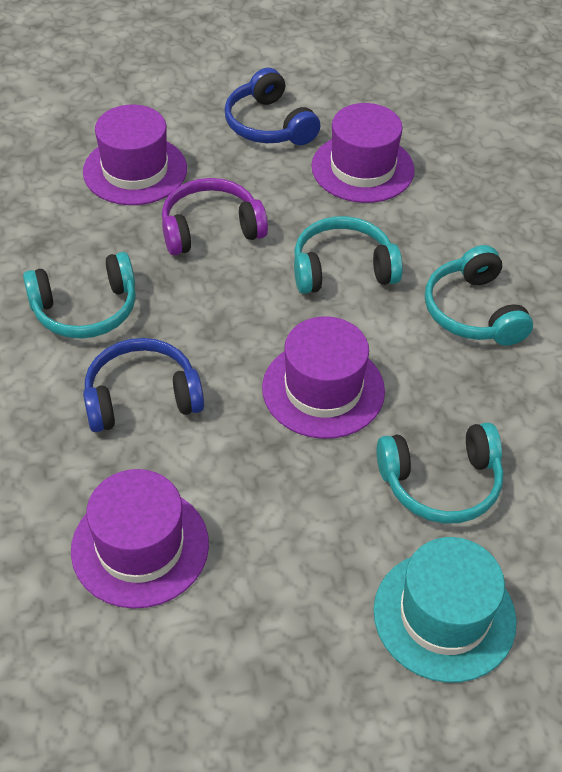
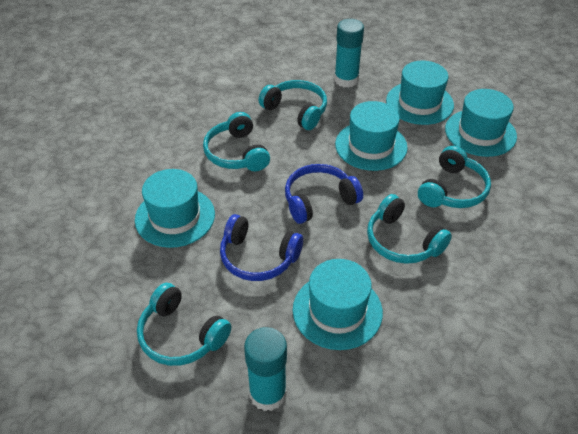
purple hat: 4 -> 0
purple headphones: 1 -> 0
turquoise glue stick: 0 -> 2
turquoise hat: 1 -> 5
turquoise headphones: 4 -> 5

